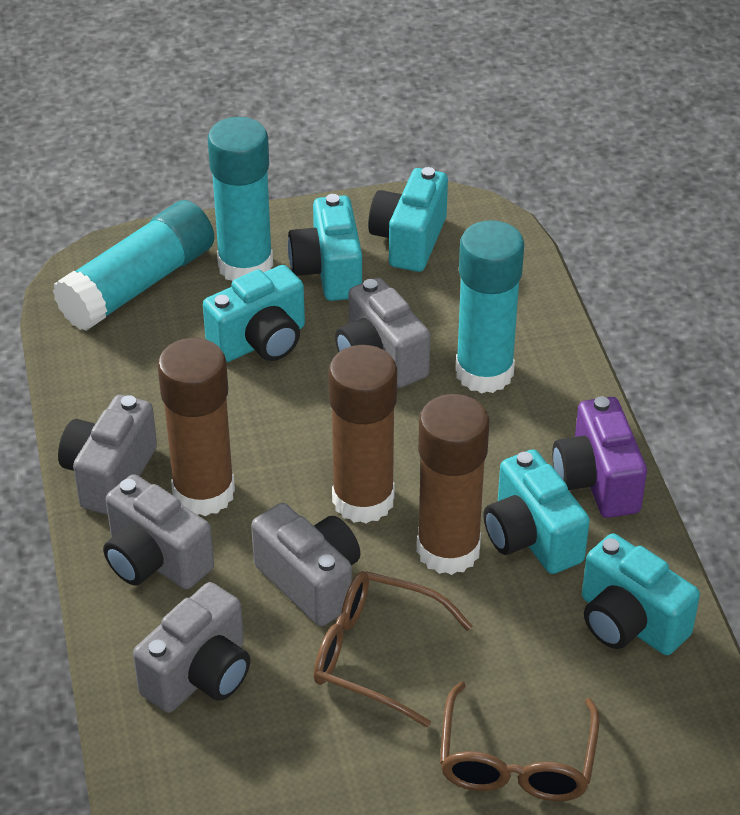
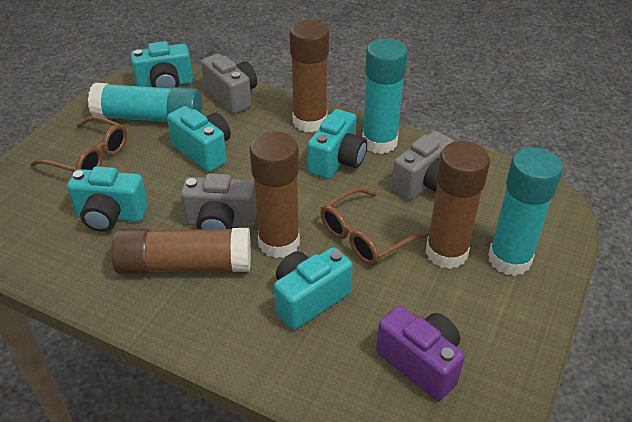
brown glue stick: 3 -> 4
grey camera: 5 -> 3

